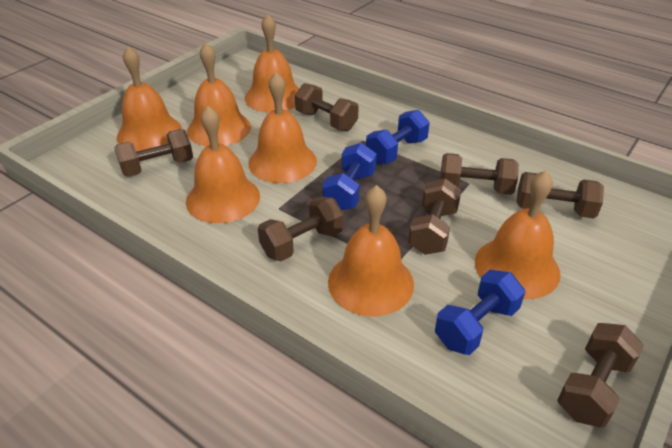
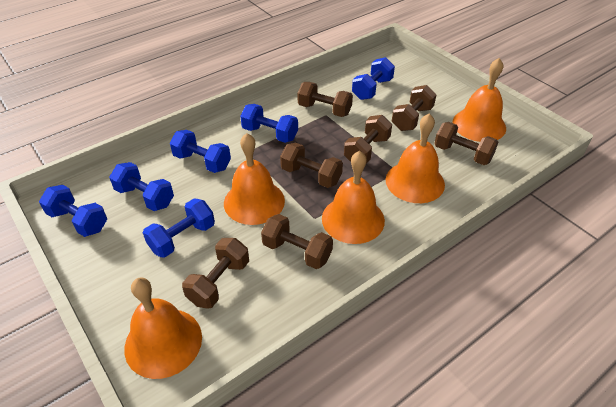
blue dumbbell: 3 -> 6
orange bell: 7 -> 5

